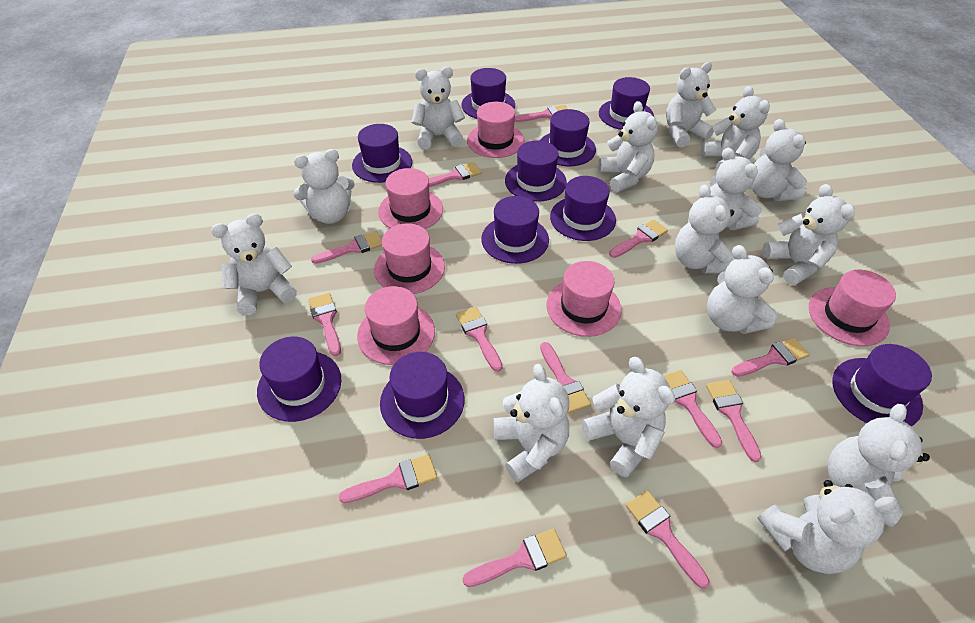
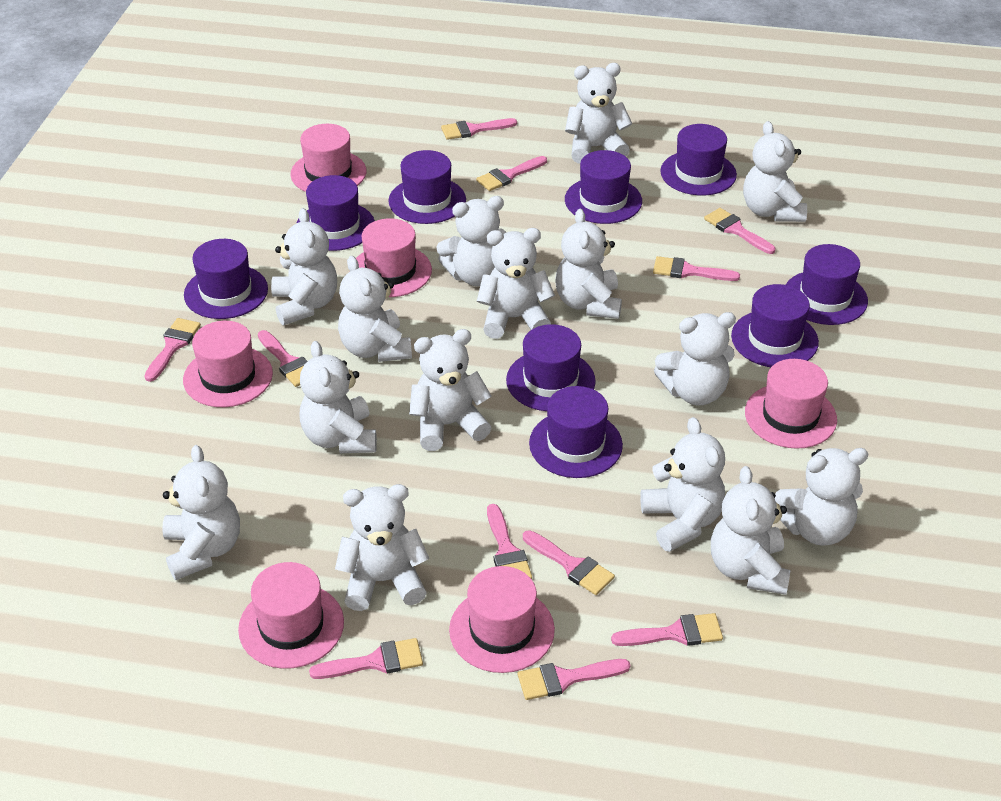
pink brush: 13 -> 11
purple hat: 10 -> 9

